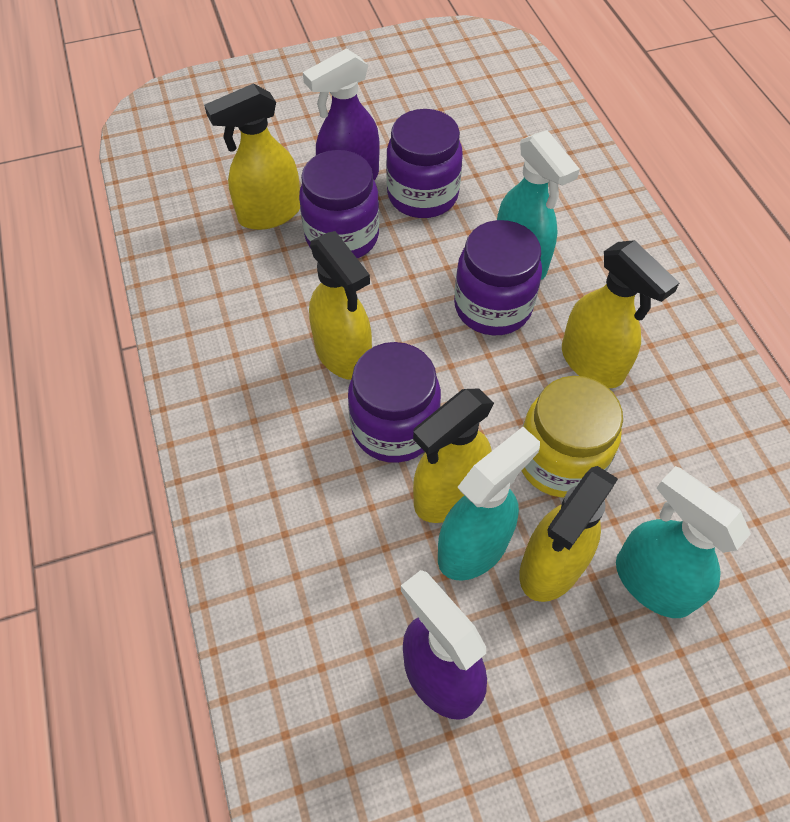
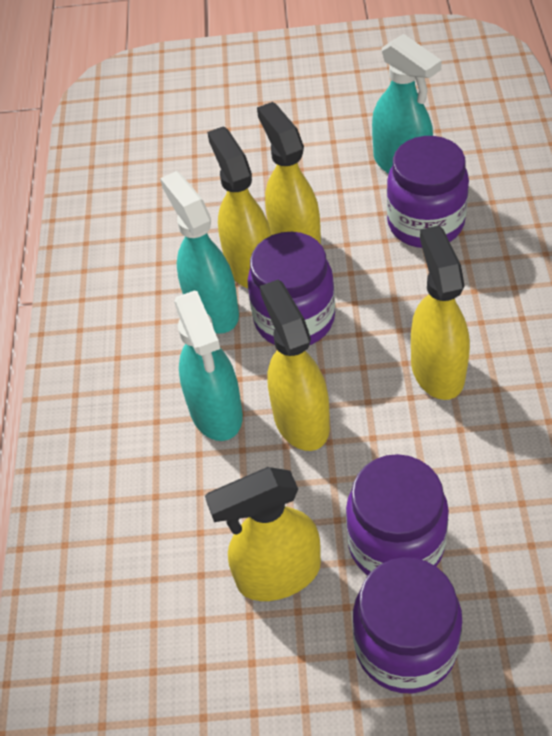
purple spray bottle: 2 -> 0
yellow jar: 1 -> 0

